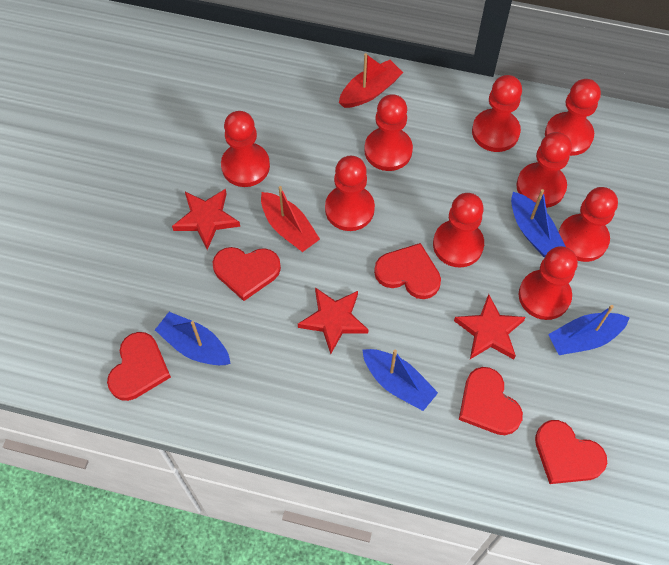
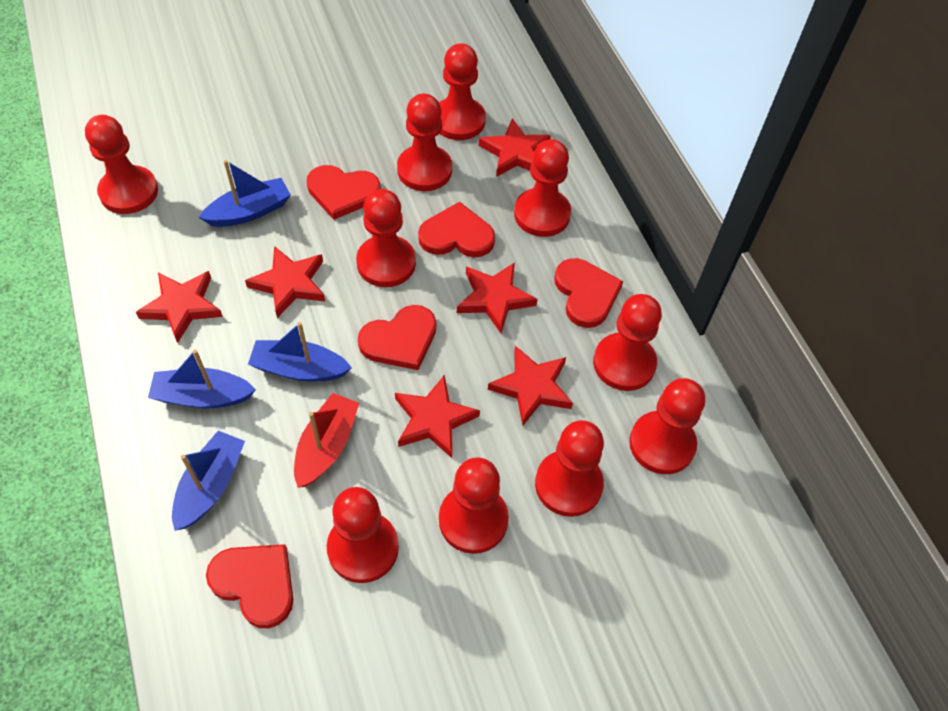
red boat: 2 -> 1
red pawn: 9 -> 10
red star: 3 -> 6

